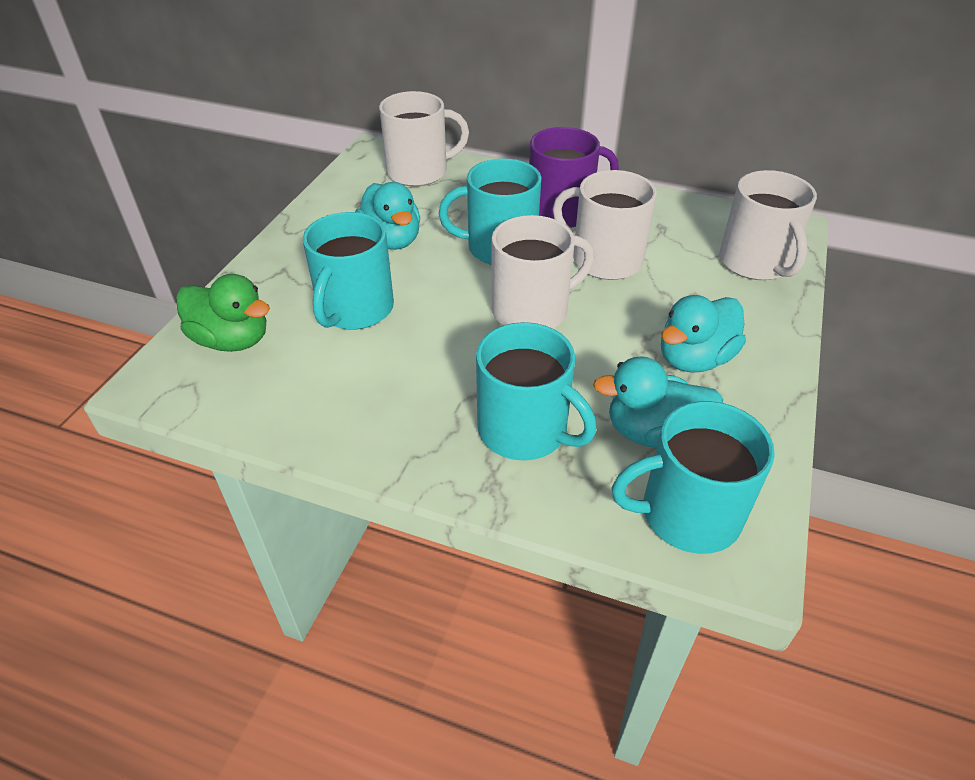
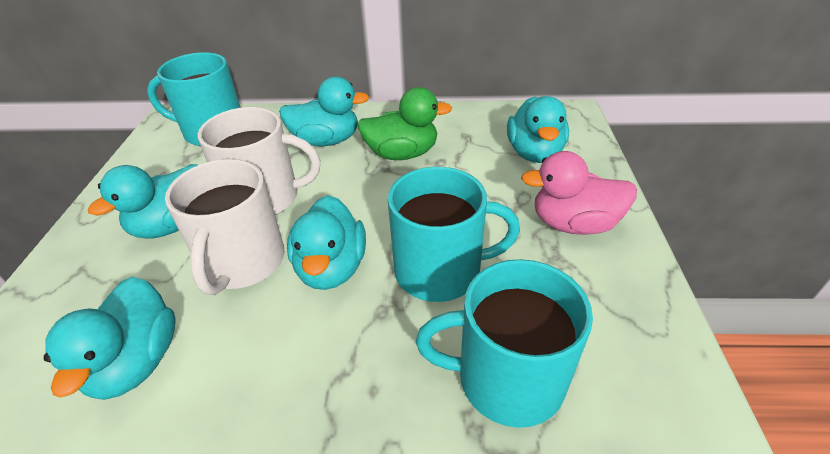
pink duck: 0 -> 1
purple mug: 1 -> 0
turquoise duck: 3 -> 5
turquoise mug: 4 -> 3
white mug: 4 -> 2

